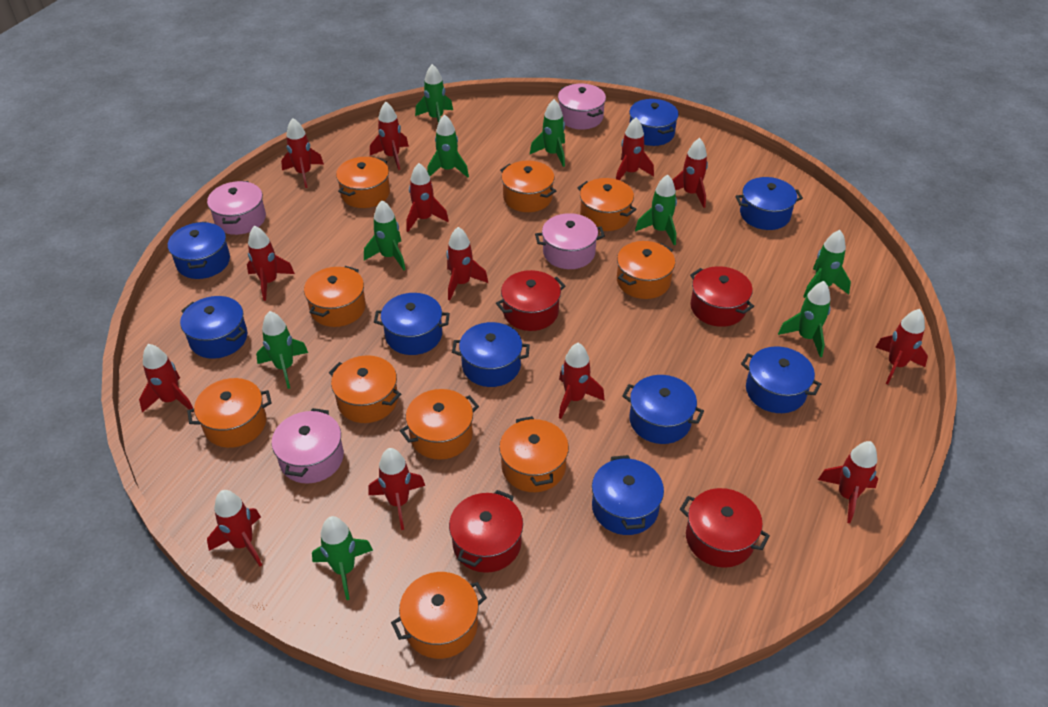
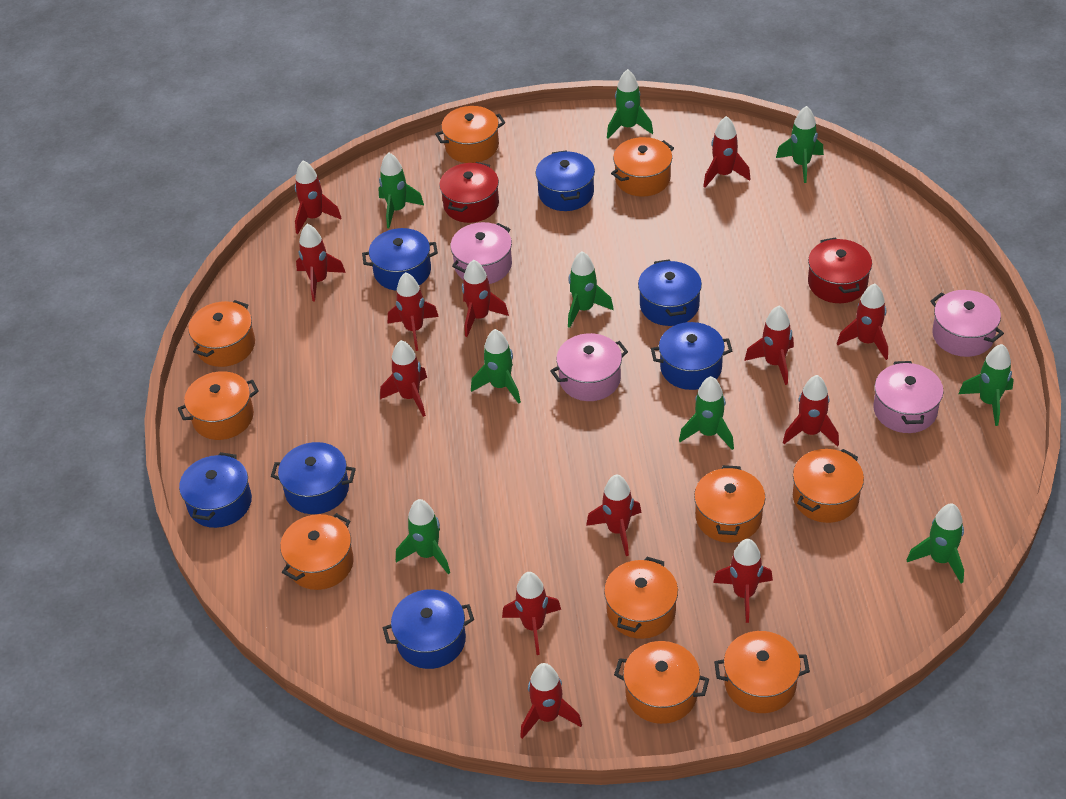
blue pot: 9 -> 7
red pot: 4 -> 2

